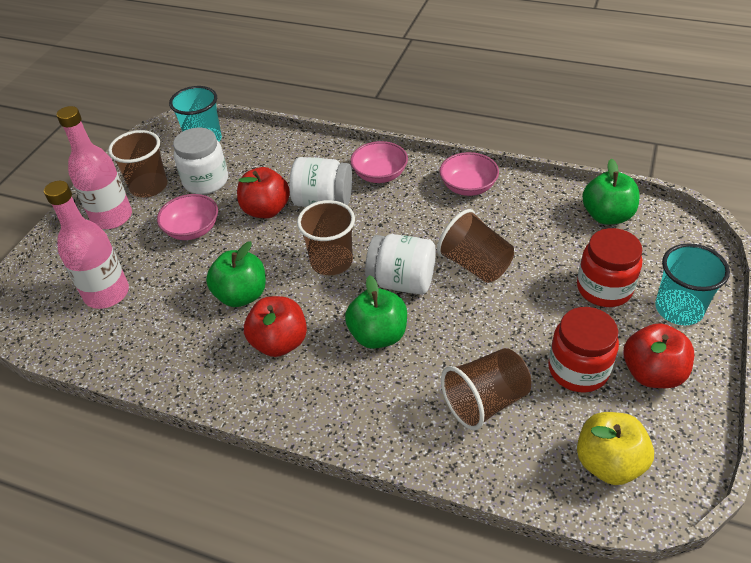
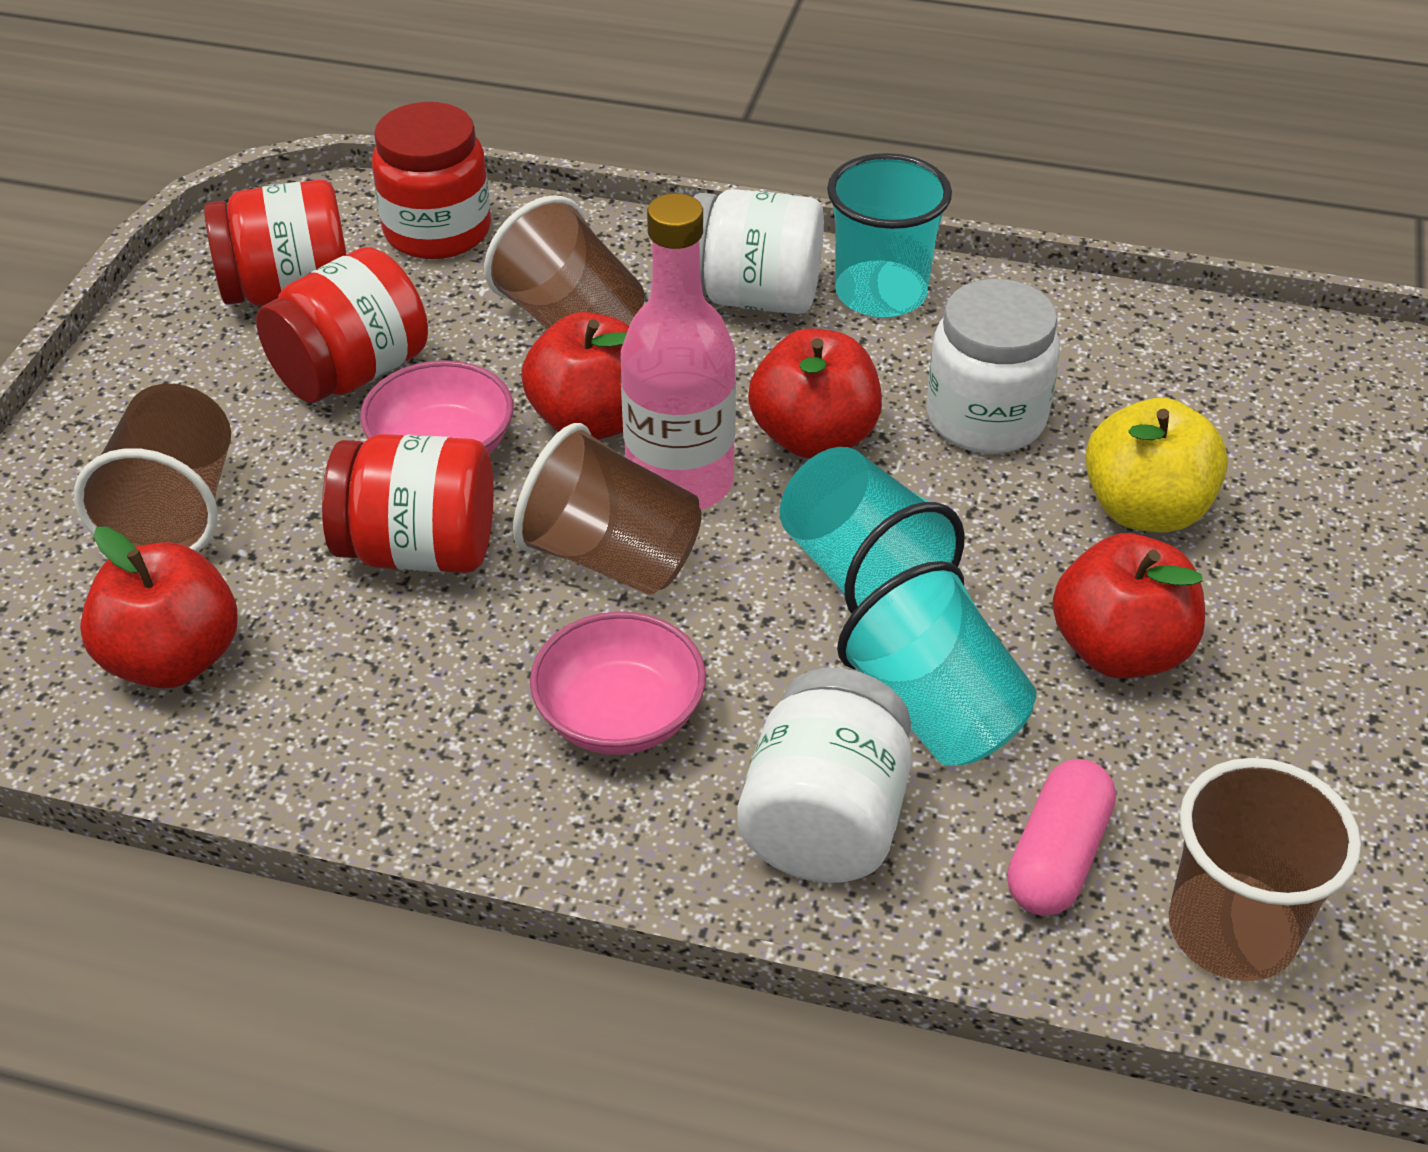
green apple: 3 -> 0
pink bottle: 2 -> 1
pink bowl: 3 -> 2
pink capsule: 0 -> 1
red apple: 3 -> 4
red jar: 2 -> 4
turquoise cup: 2 -> 3

